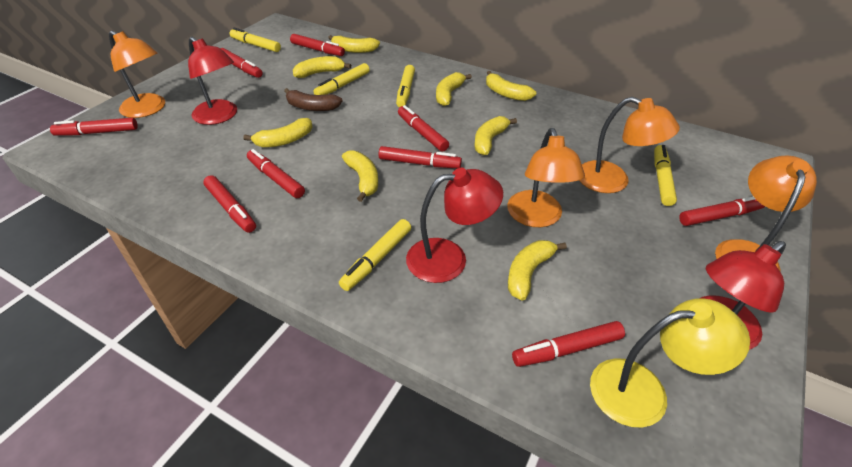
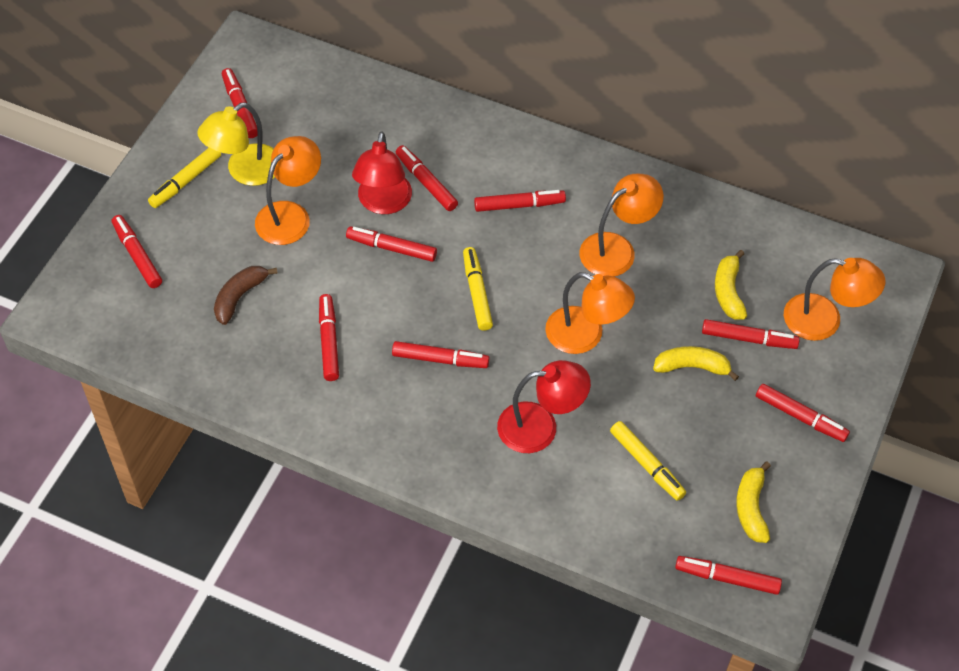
red lamp: 3 -> 2
red marker: 9 -> 10
yellow banana: 8 -> 3
yellow marker: 5 -> 3

